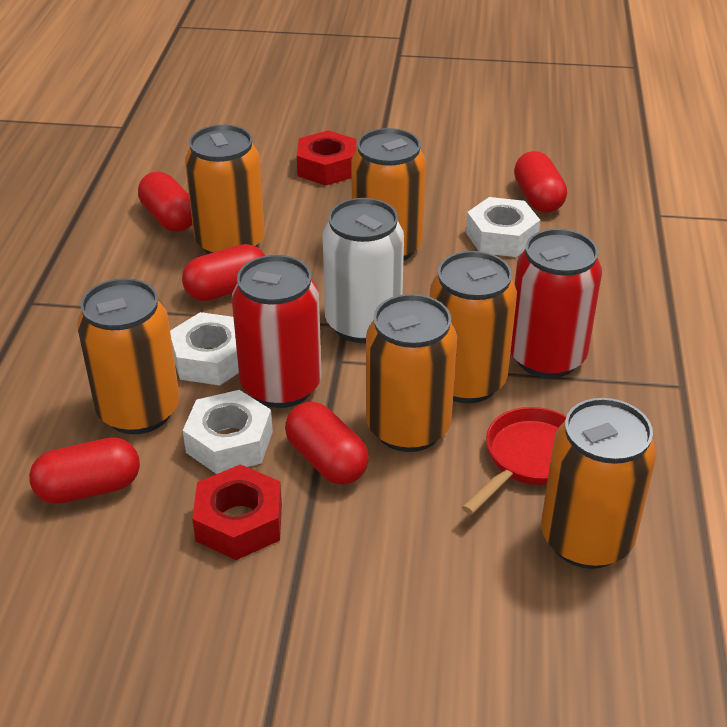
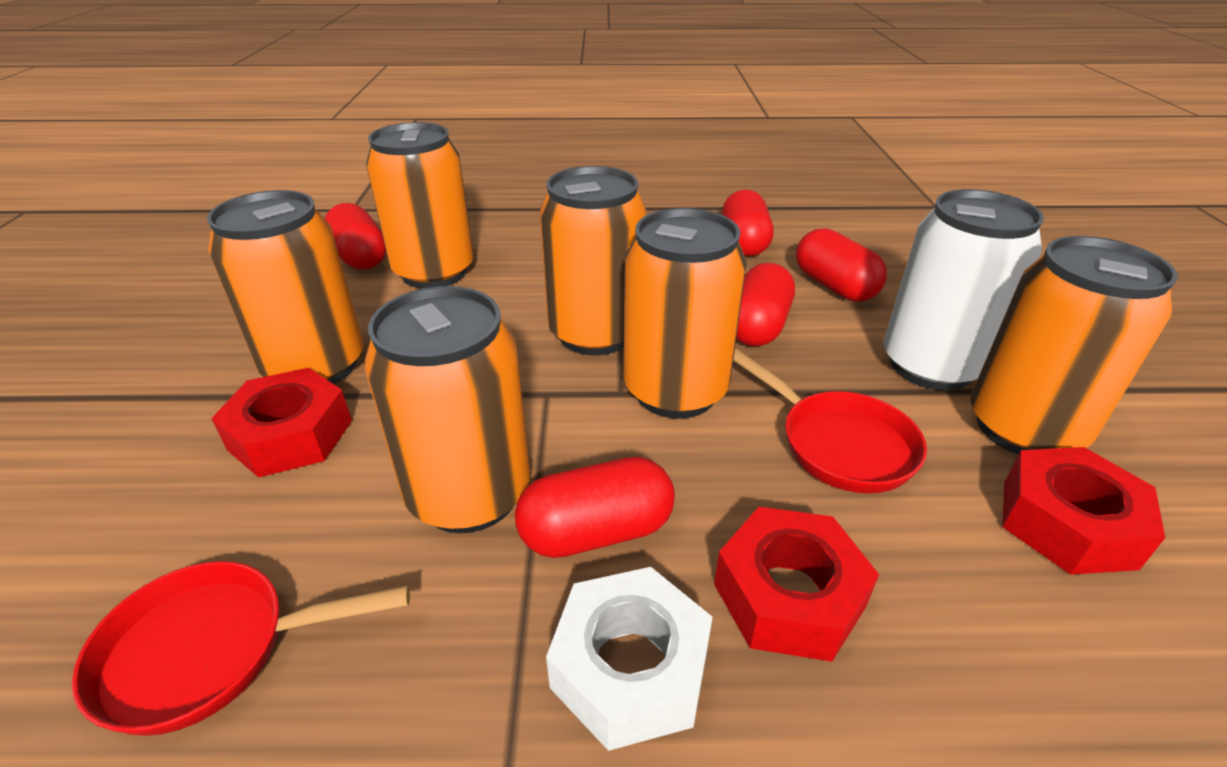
red can: 2 -> 0
red nut: 2 -> 3
red pan: 1 -> 2
white nut: 3 -> 1

